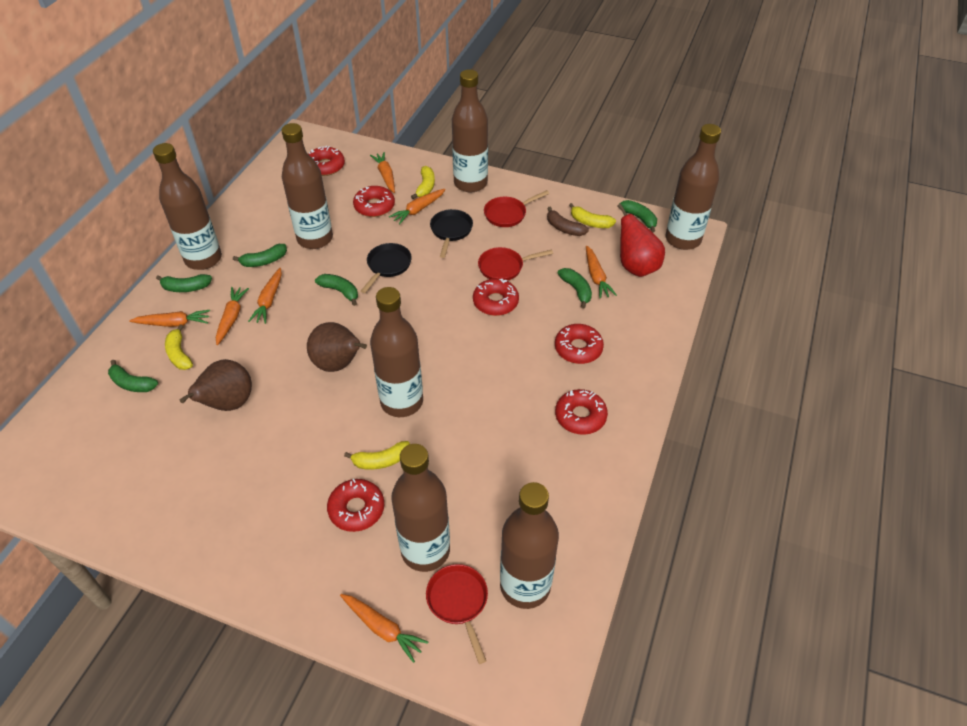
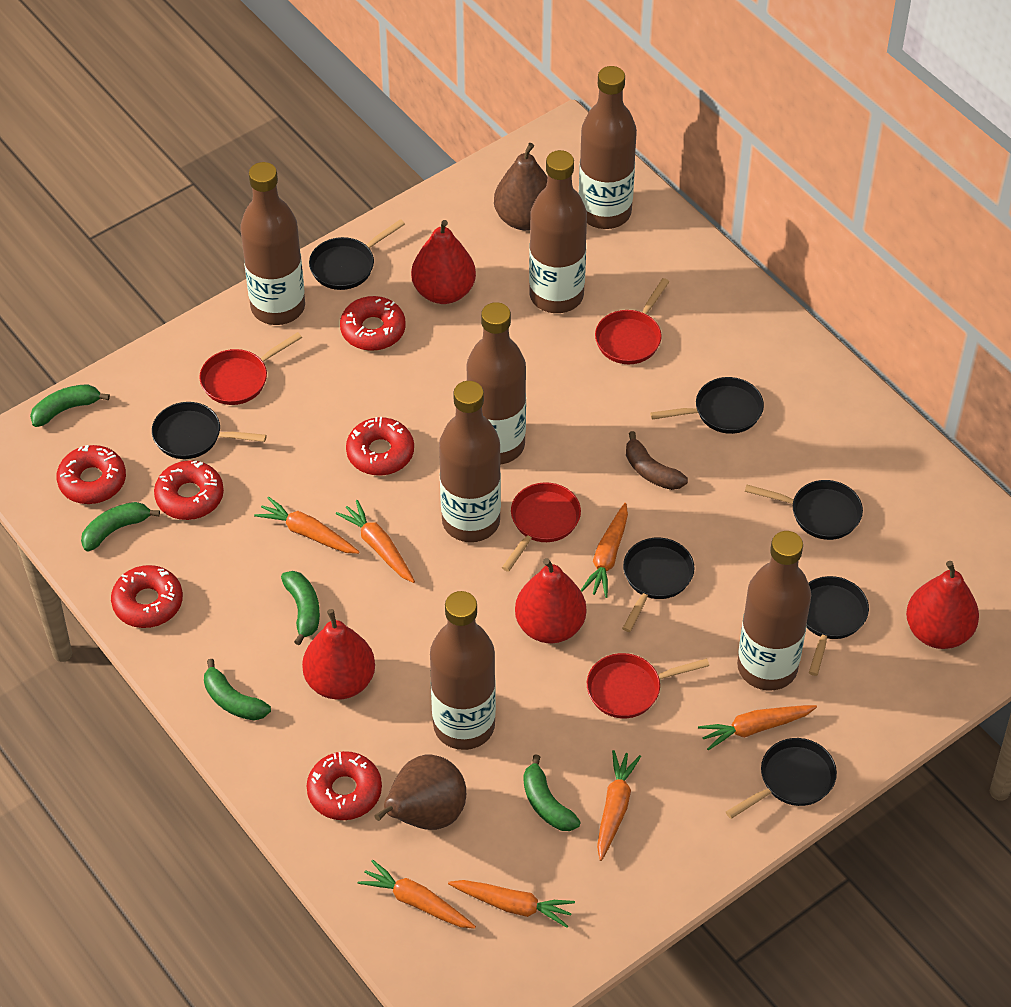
black pan: 2 -> 7
green banana: 6 -> 5
red pan: 3 -> 4
red pear: 1 -> 4
yellow banana: 4 -> 0

